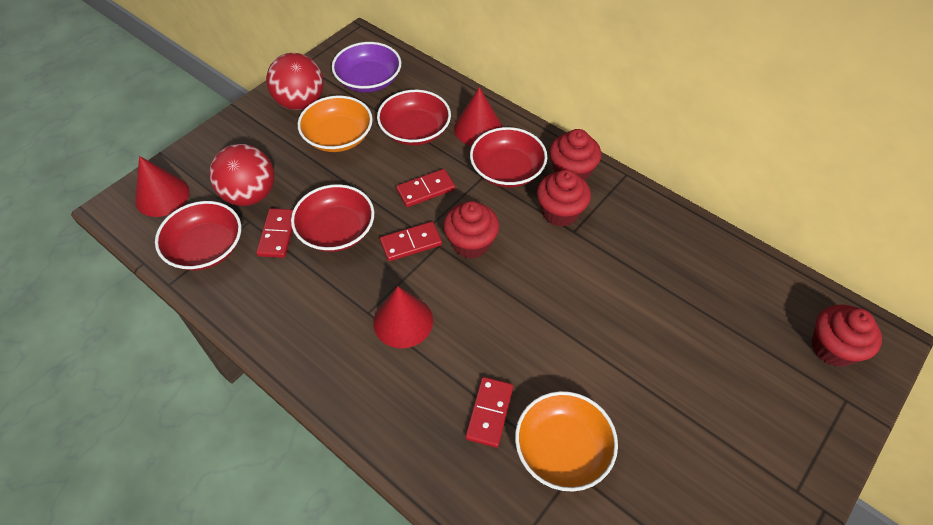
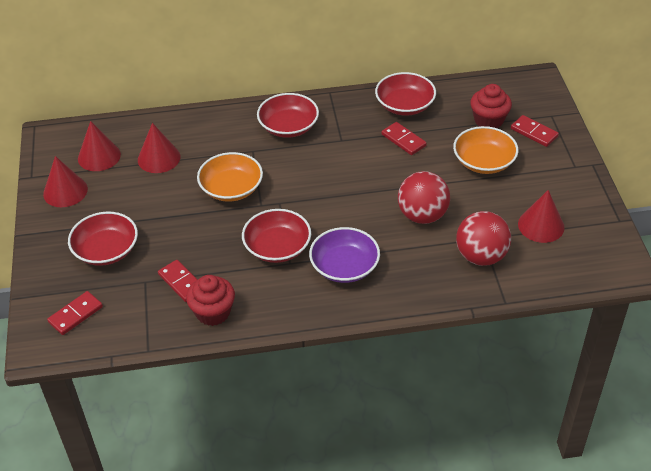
red cone: 3 -> 4
red cupcake: 4 -> 2

